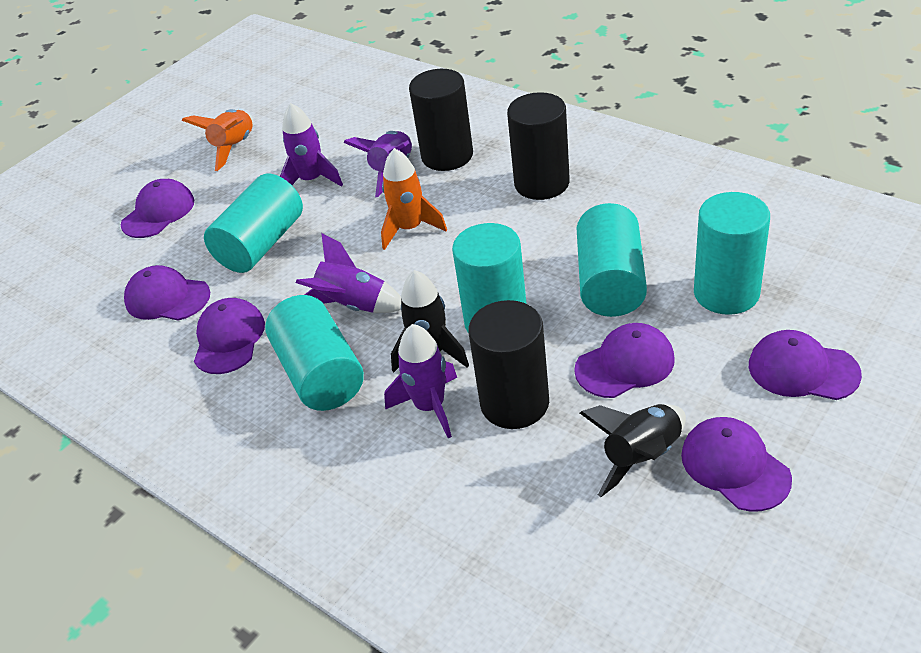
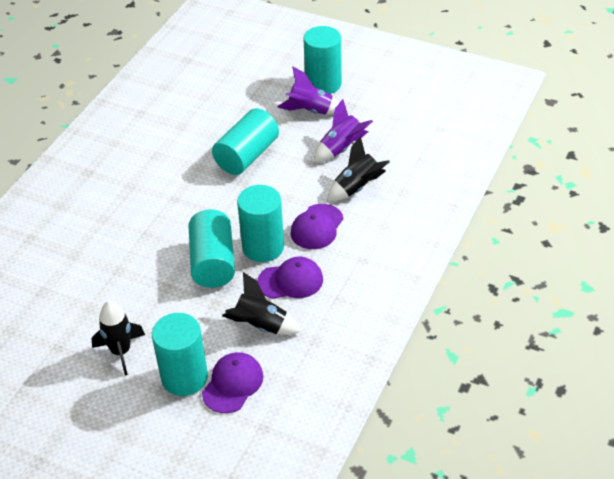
black cylinder: 3 -> 0
black rocket: 2 -> 3
orange rocket: 2 -> 0
purple cap: 6 -> 3
purple rocket: 4 -> 2

